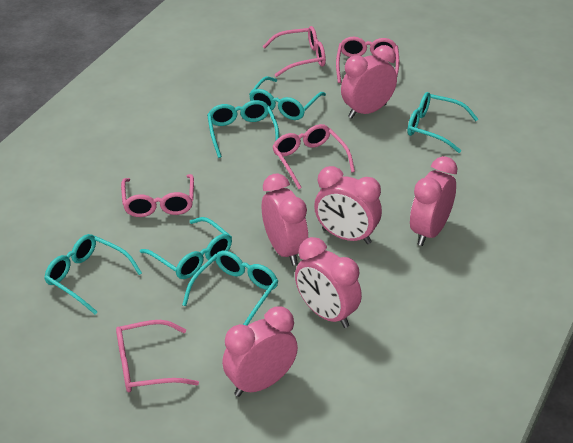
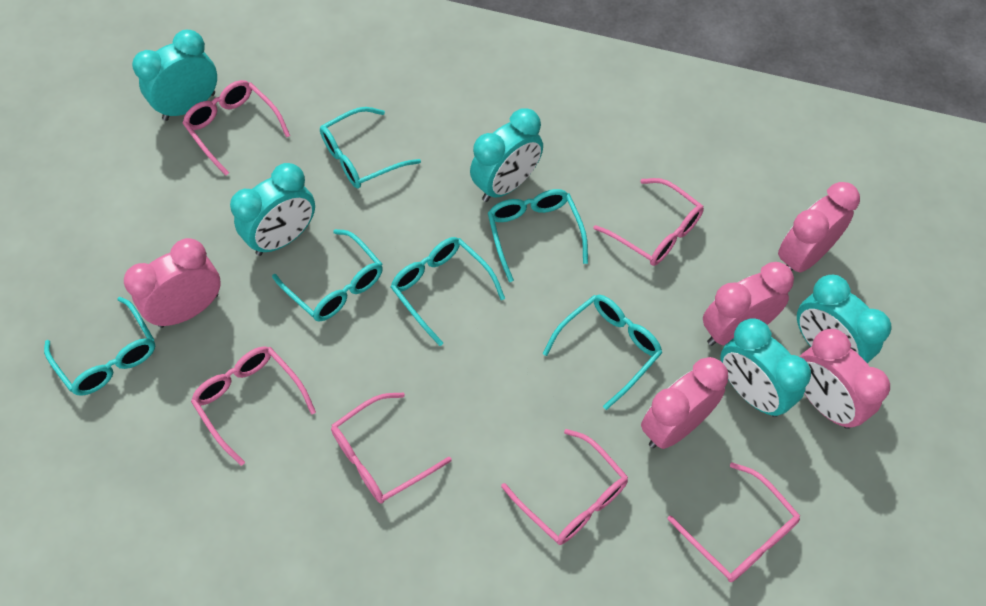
pink clock: 6 -> 5
pink glasses: 5 -> 6
turquoise clock: 0 -> 5

